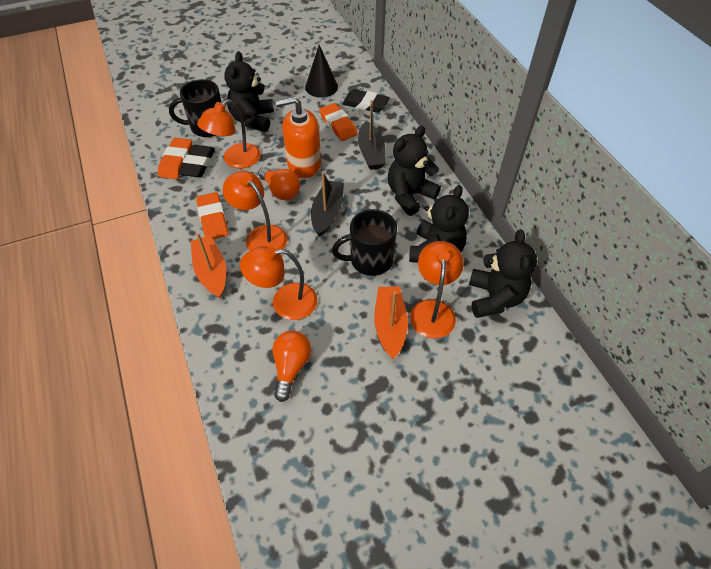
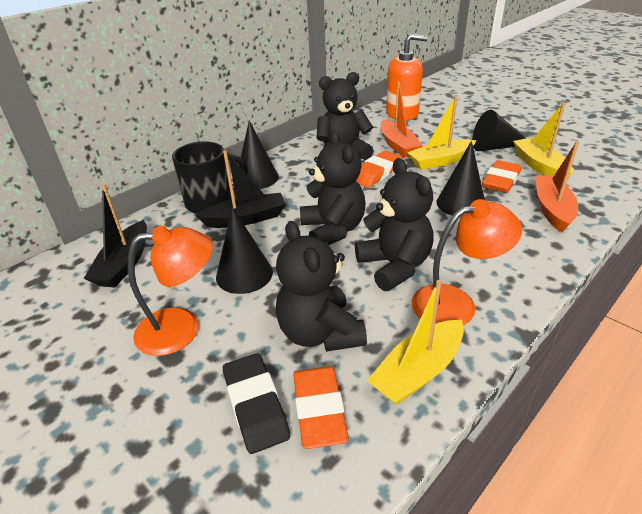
black cone: 1 -> 4
black eraser: 2 -> 1
black mug: 2 -> 1
orange lamp: 4 -> 2
orange light bulb: 2 -> 0
yellow boat: 0 -> 3

